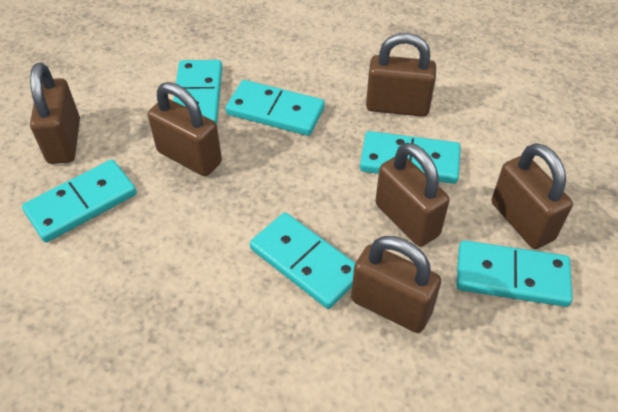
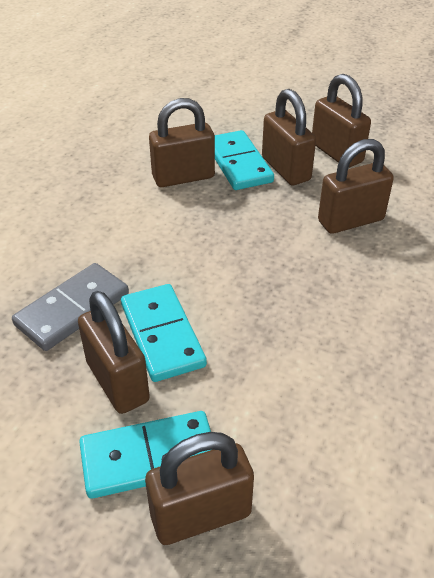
grey domino: 0 -> 1
turquoise domino: 6 -> 3

